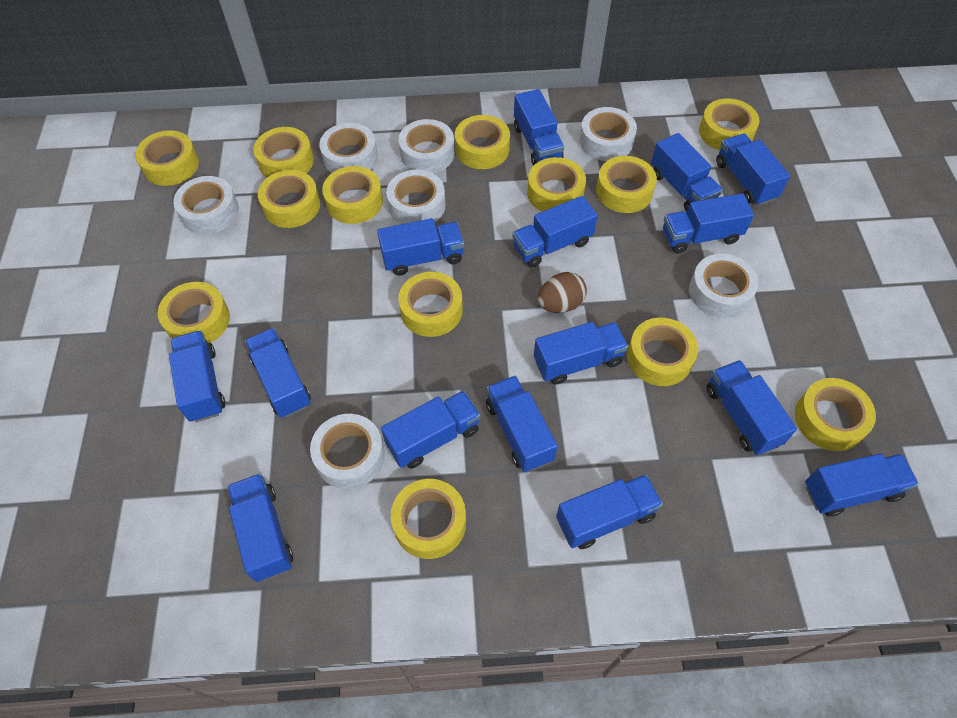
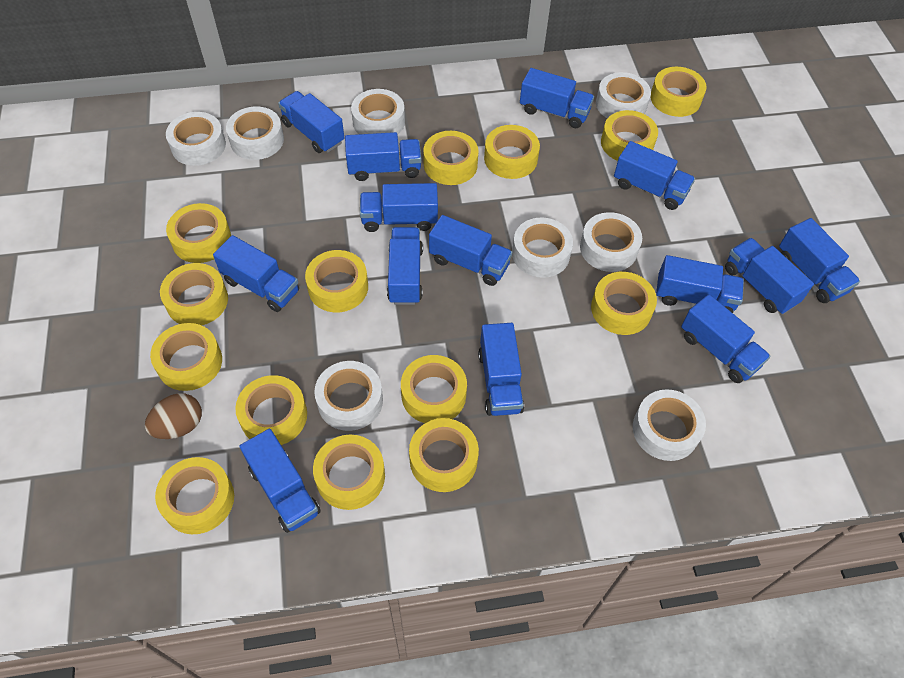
blue truck: 15 -> 14
white tape: 7 -> 8
yellow tape: 13 -> 14

